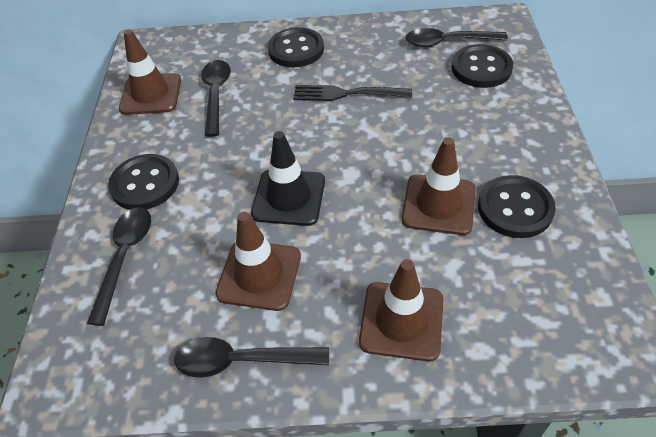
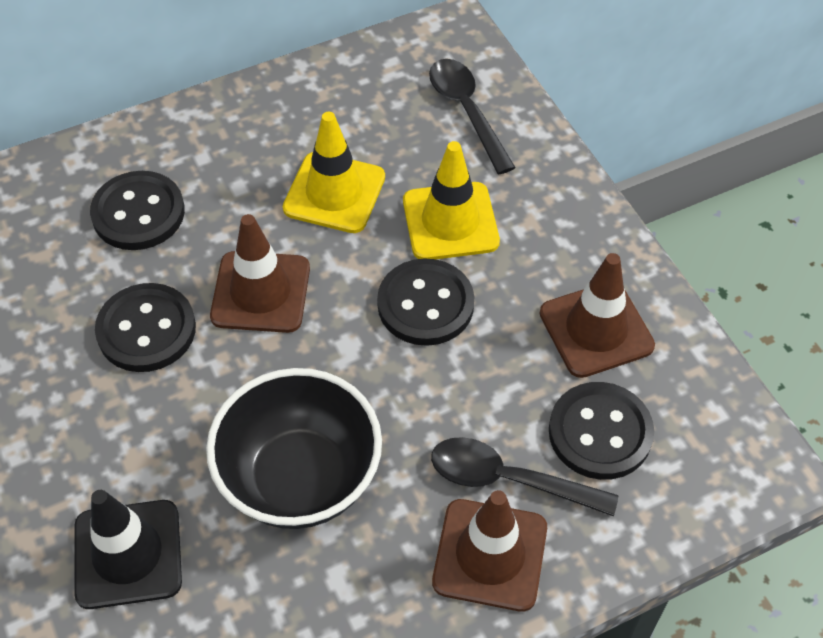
black bowl: 0 -> 1
black fork: 1 -> 0
black spoon: 4 -> 2
brown traffic cone: 4 -> 3
yellow traffic cone: 0 -> 2

